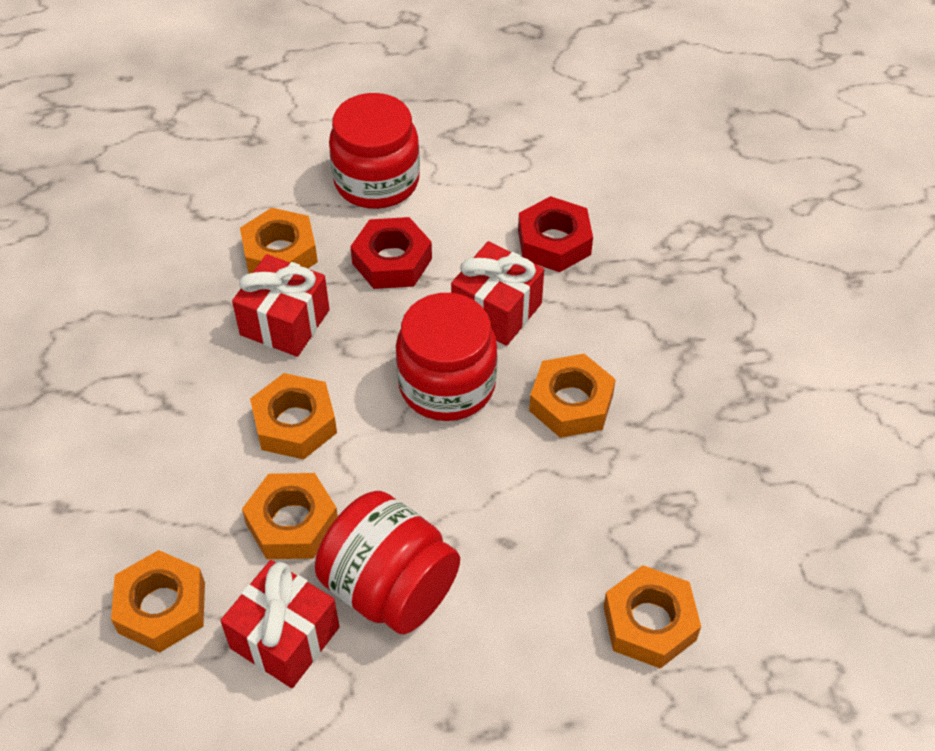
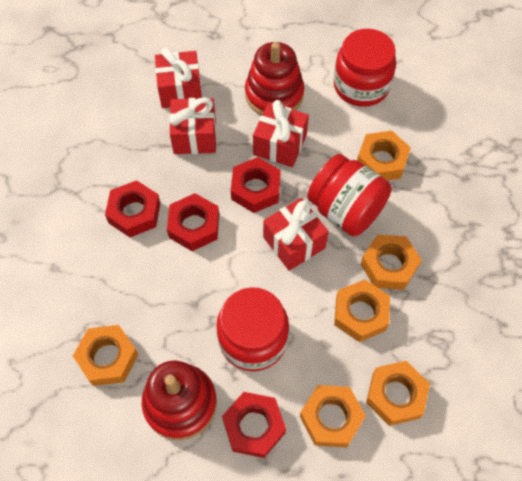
red gift: 3 -> 4
red nut: 2 -> 4
red stacking toy: 0 -> 2

